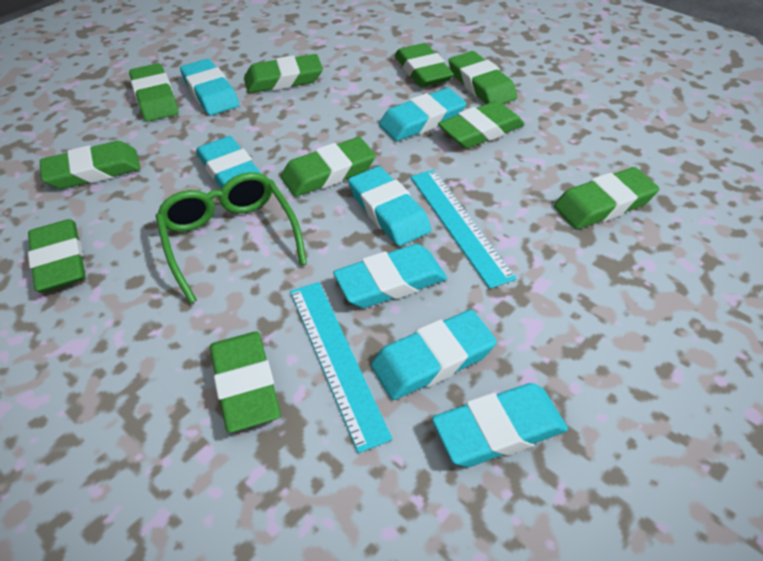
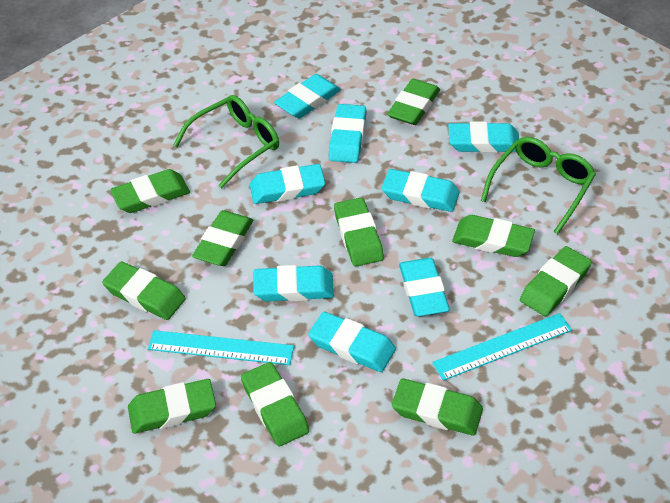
green glasses: 1 -> 2
turquoise eraser: 7 -> 8

